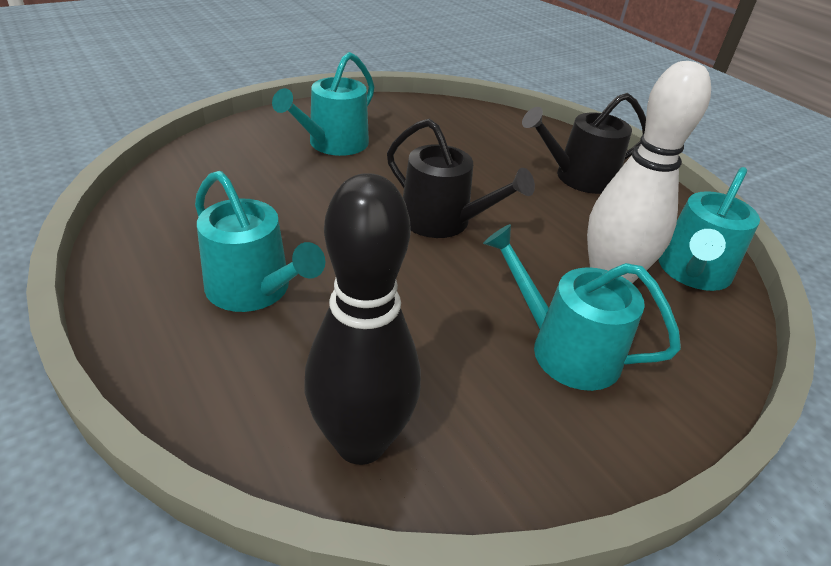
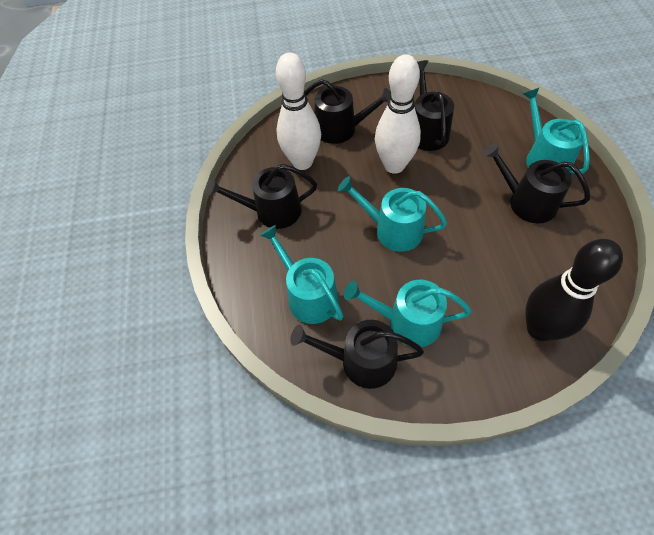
black watering can: 2 -> 5
white bowling pin: 1 -> 2

